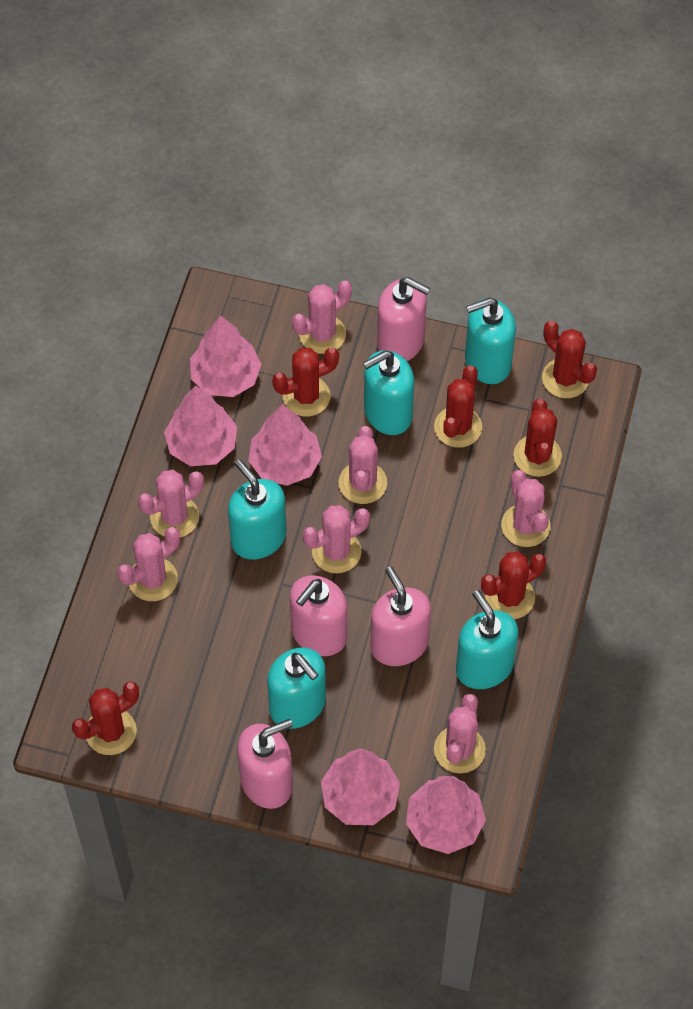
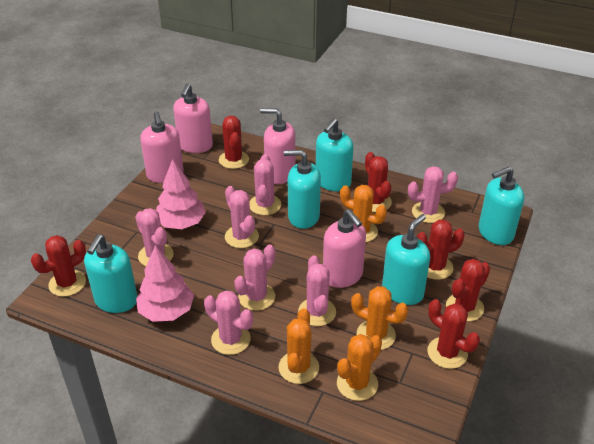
orange cactus: 0 -> 4
pink tree: 5 -> 2

